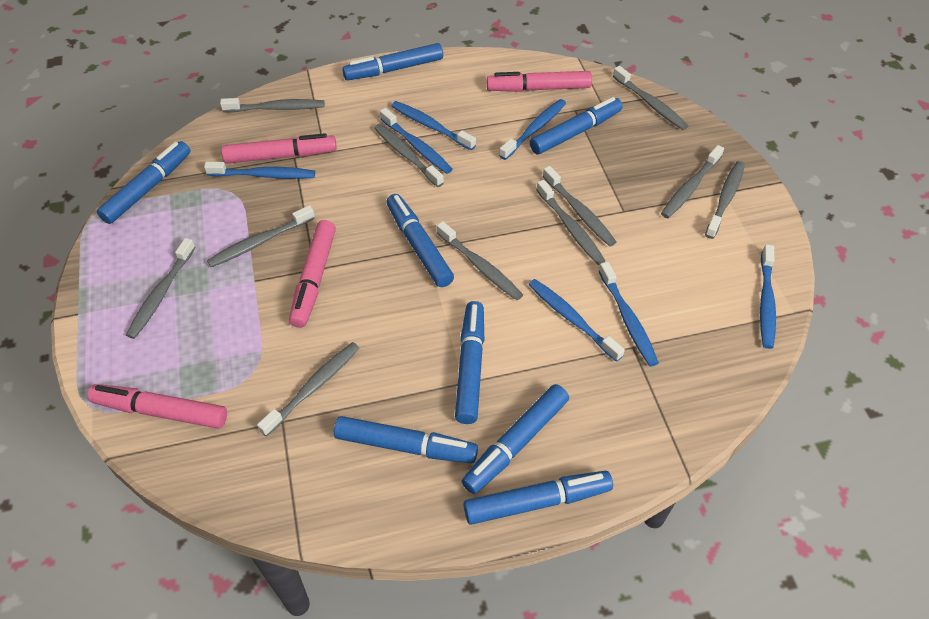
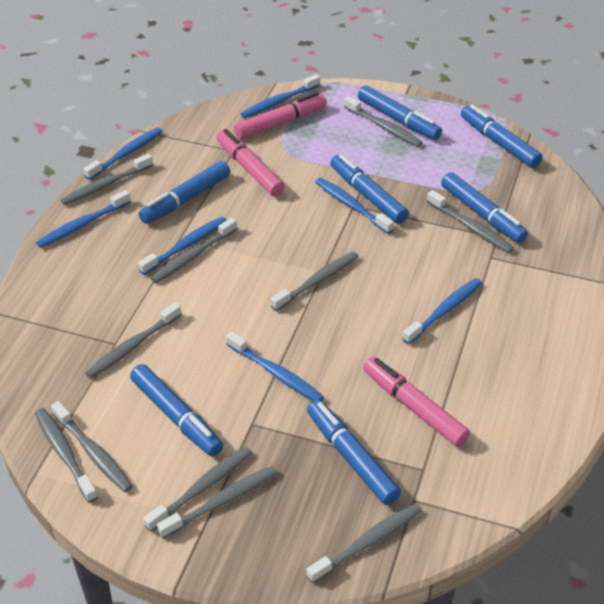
blue marker: 8 -> 7
pink marker: 4 -> 3

